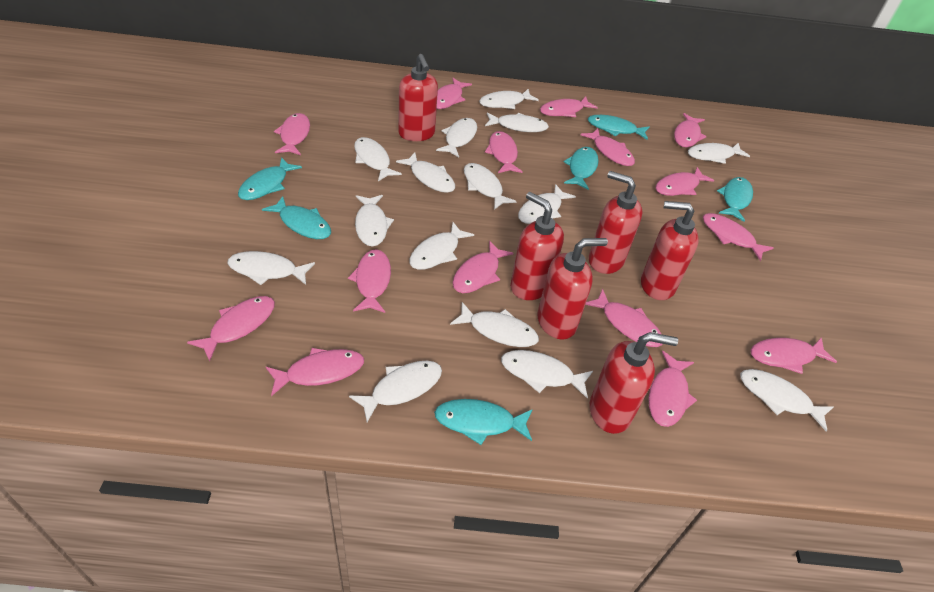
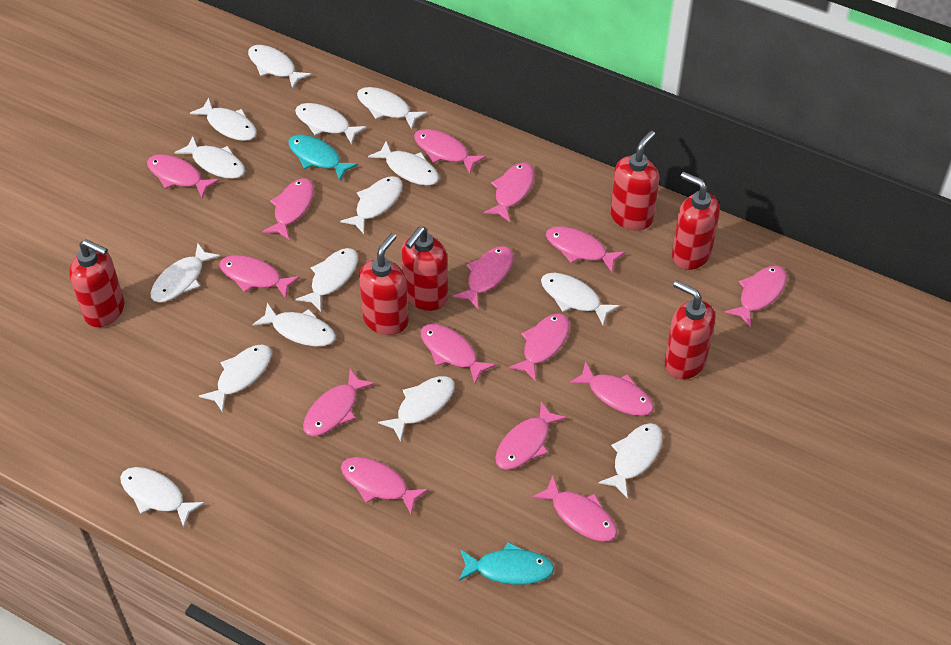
turquoise fish: 6 -> 2

